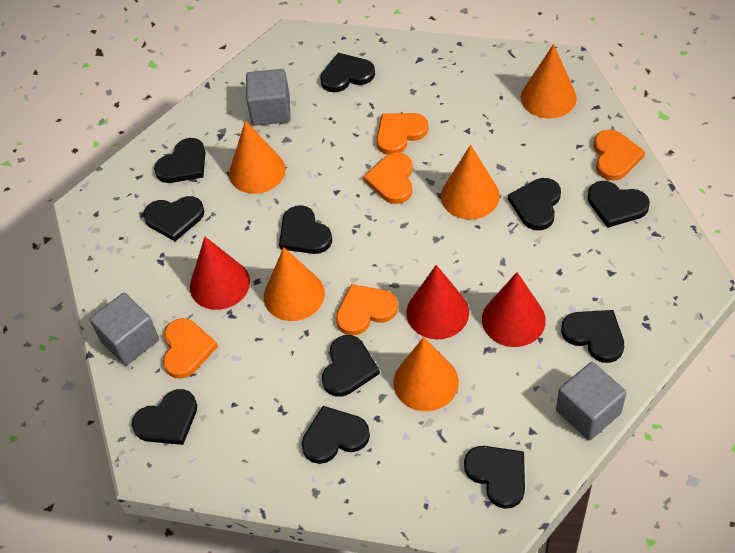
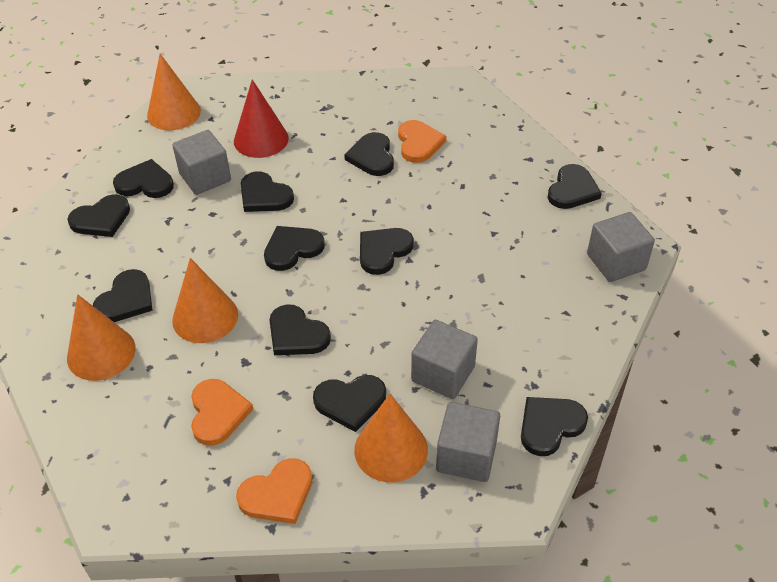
grey cube: 3 -> 4
orange cone: 5 -> 4
orange heart: 5 -> 3
red cone: 3 -> 1

